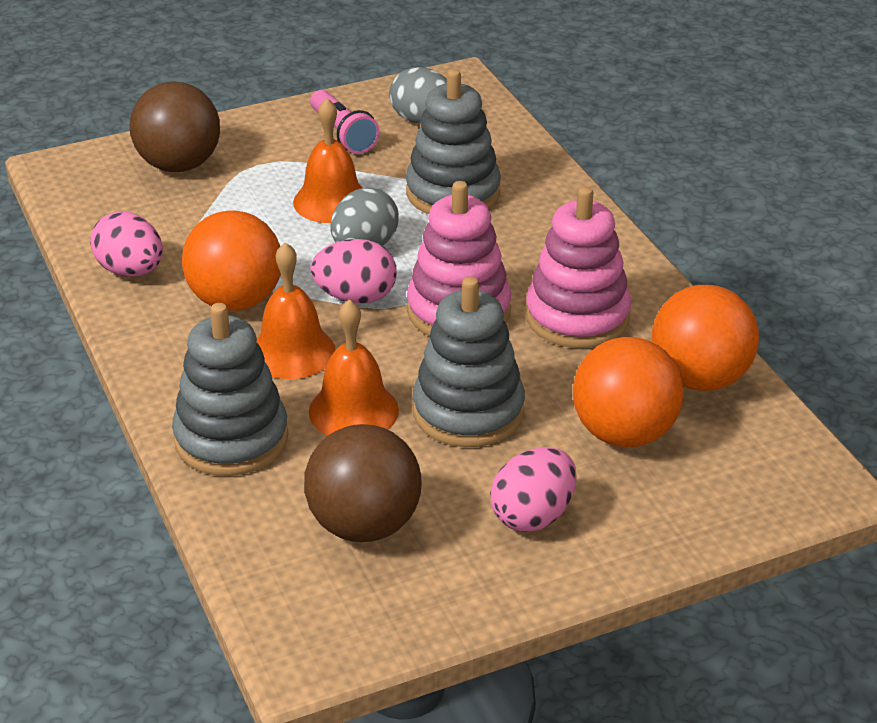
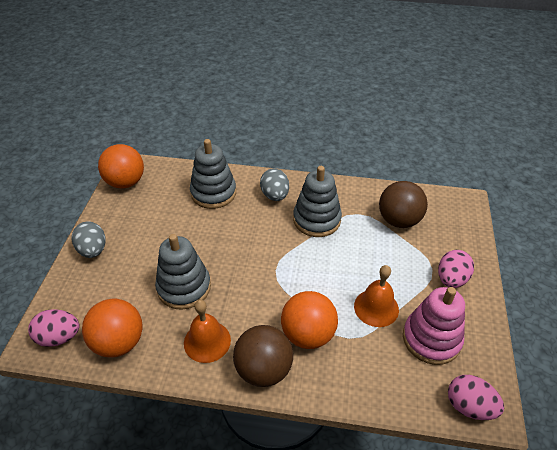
orange bell: 3 -> 2
pink flashlight: 1 -> 0
pink stacking toy: 2 -> 1

